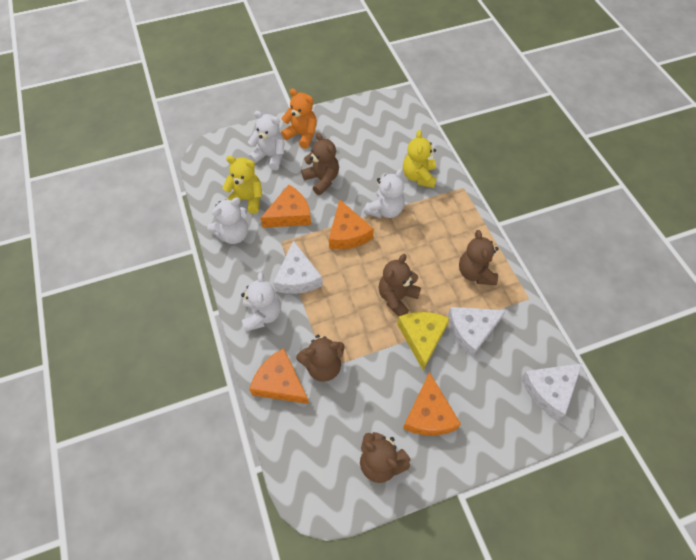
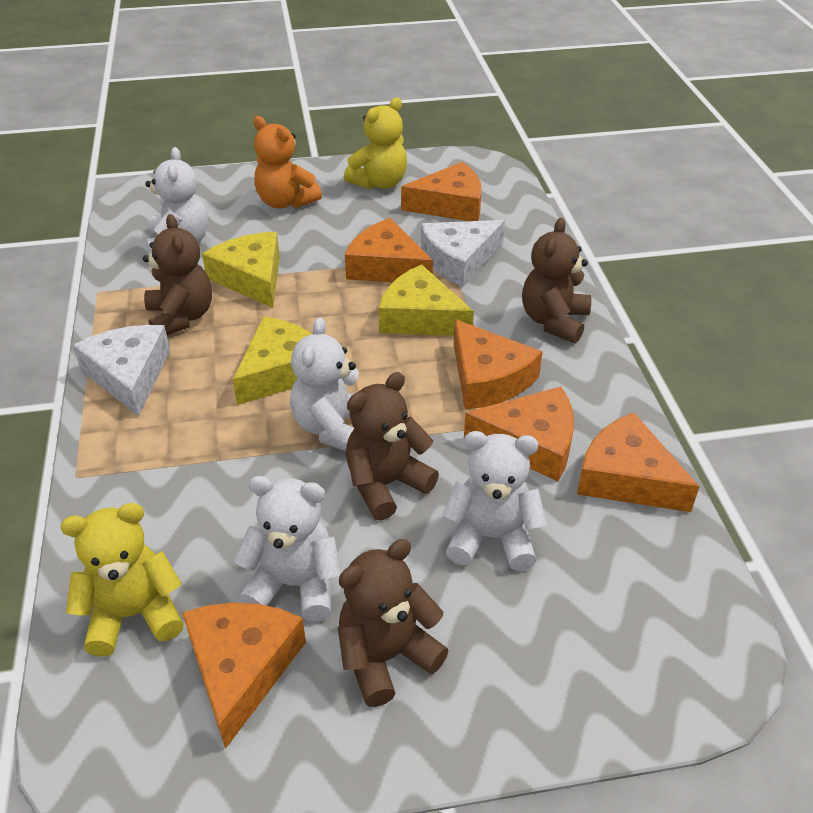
brown teddy bear: 5 -> 4
orange cheese: 4 -> 6
white cheese: 3 -> 2
yellow cheese: 1 -> 3

